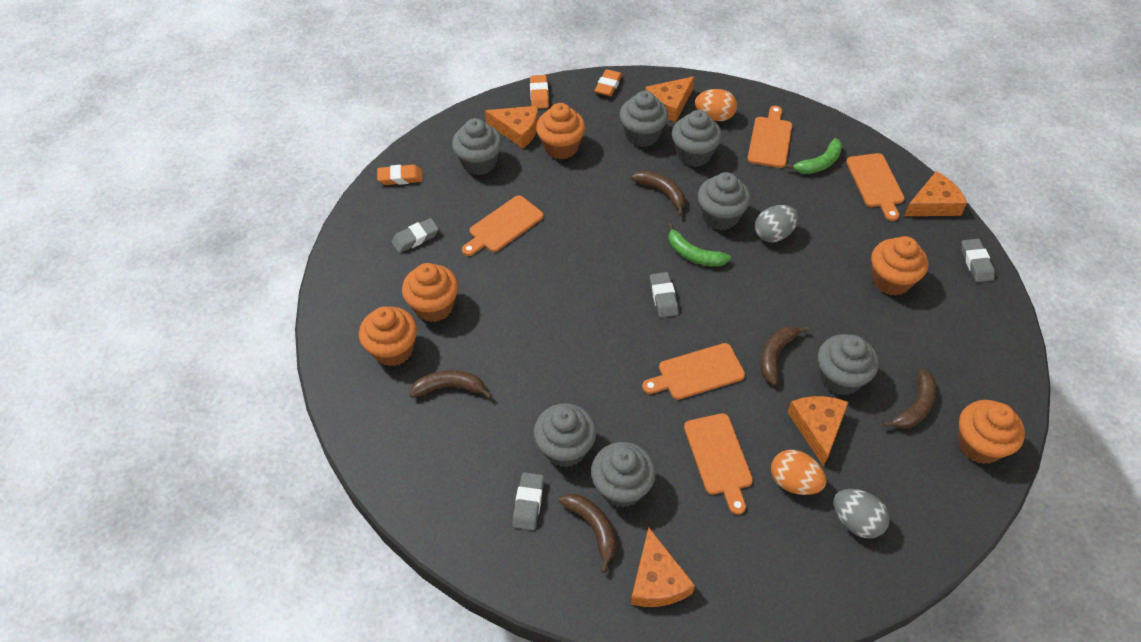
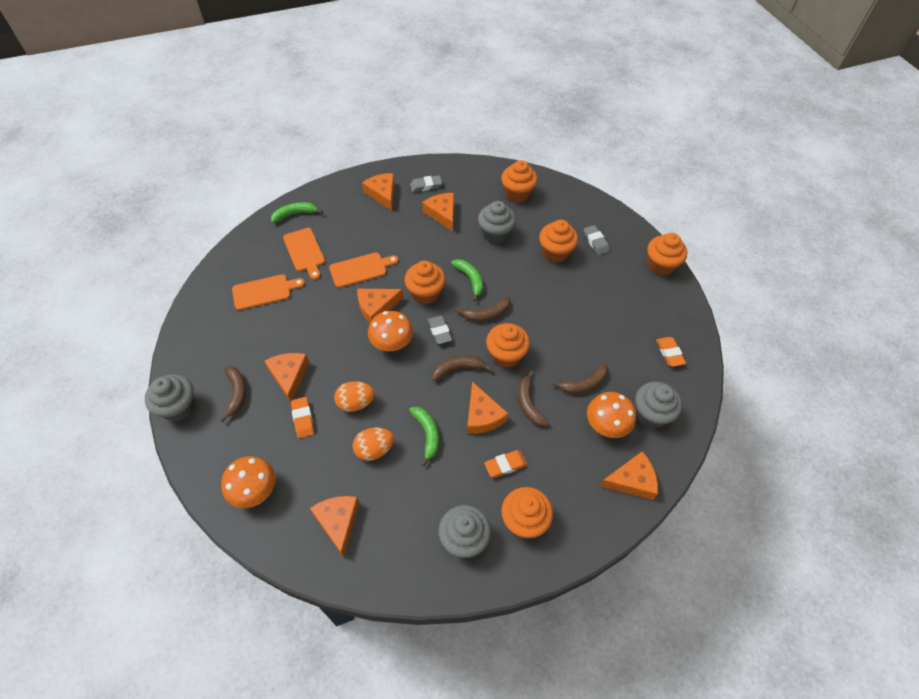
green banana: 2 -> 3
grey cupcake: 7 -> 4
grey egg: 2 -> 0
grey eraser: 4 -> 3
orange cheese: 5 -> 7
orange cupcake: 5 -> 6
orange cutting board: 5 -> 3
orange mushroom: 0 -> 3

